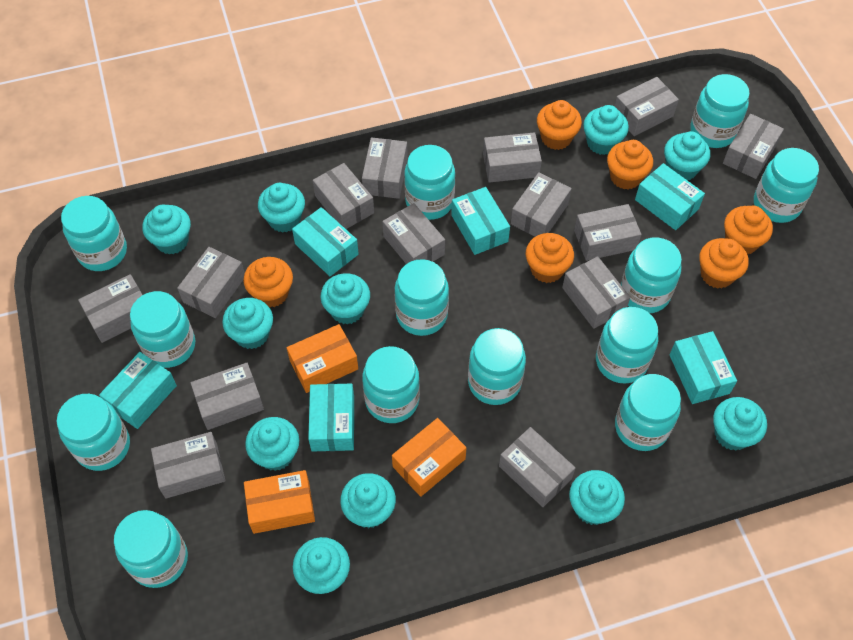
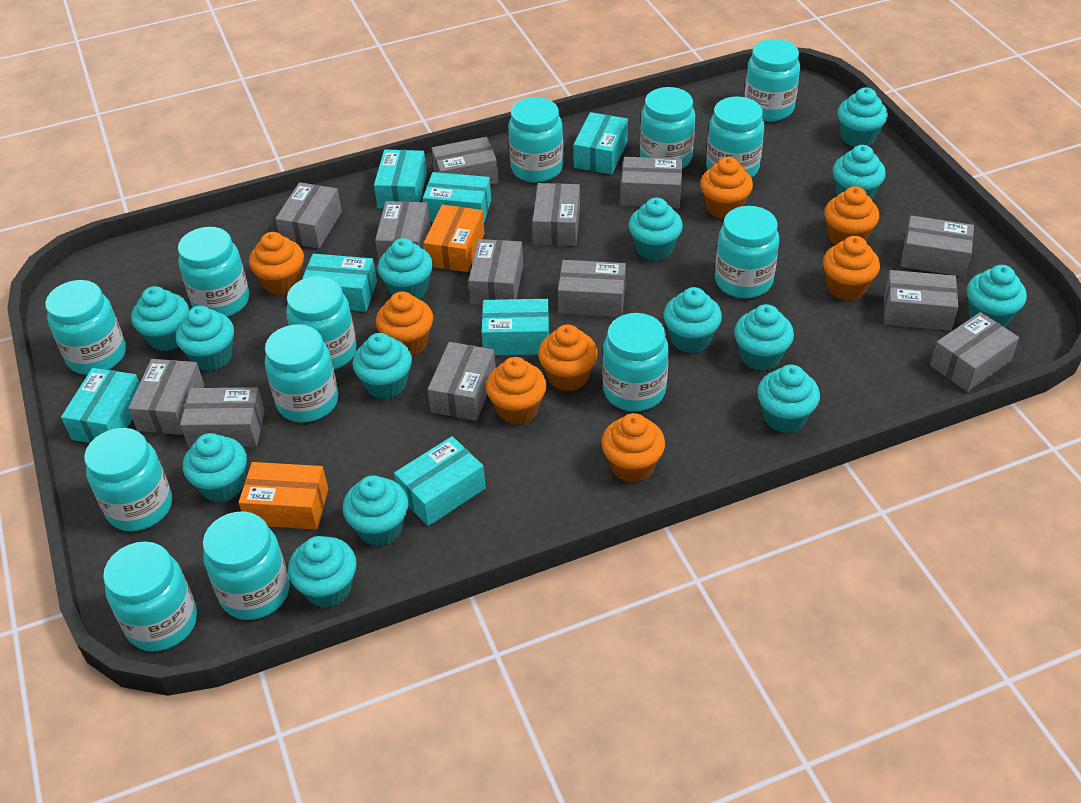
grey box: 14 -> 13
orange box: 3 -> 2
orange cupcake: 6 -> 8
turquoise box: 6 -> 7
turquoise cupcake: 11 -> 14

